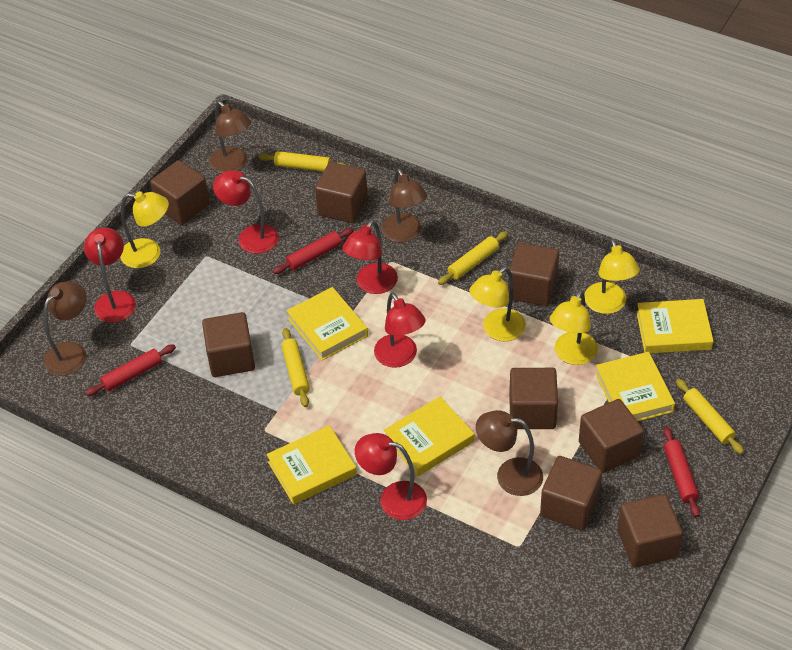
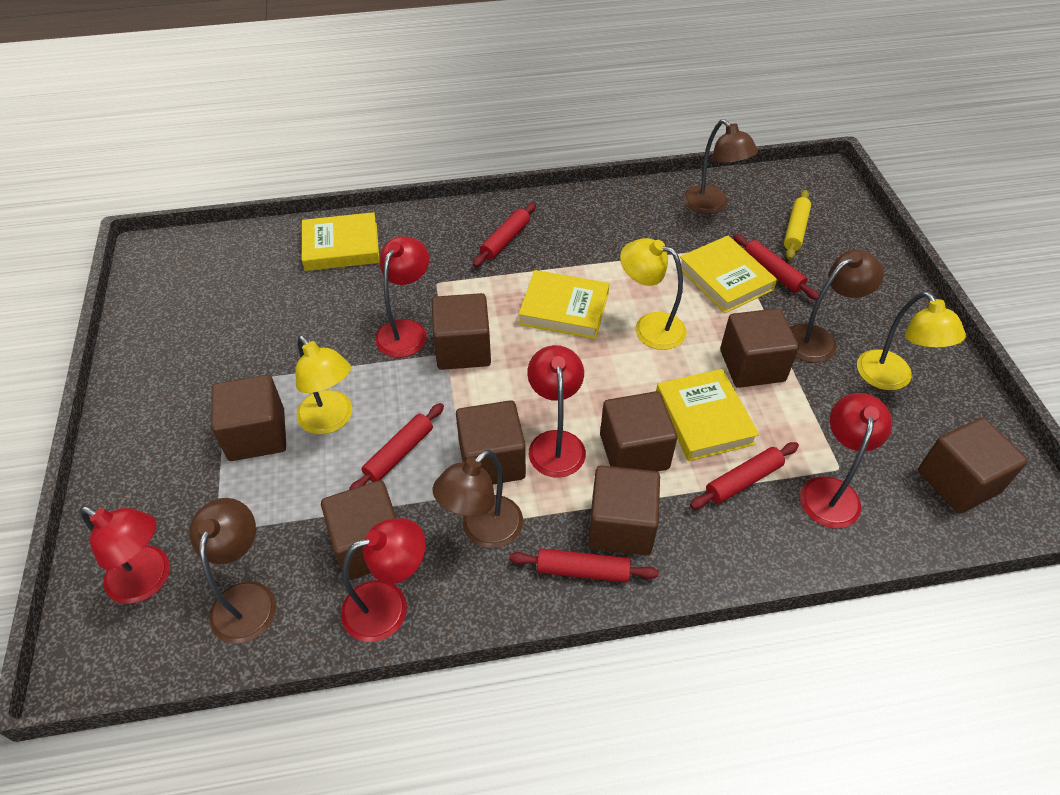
red rolling pin: 3 -> 5
yellow book: 5 -> 4
yellow lamp: 4 -> 3
yellow rolling pin: 4 -> 1

